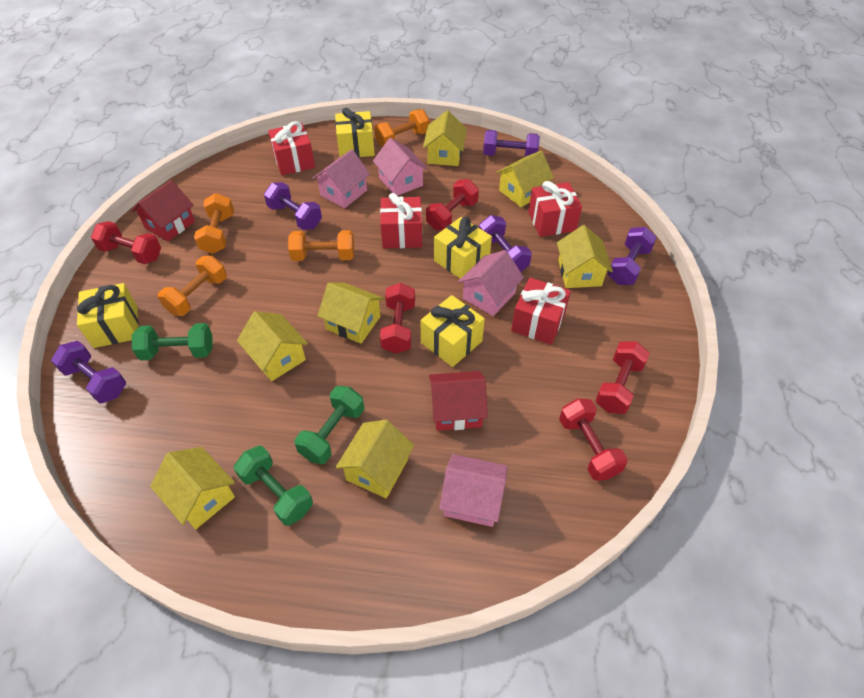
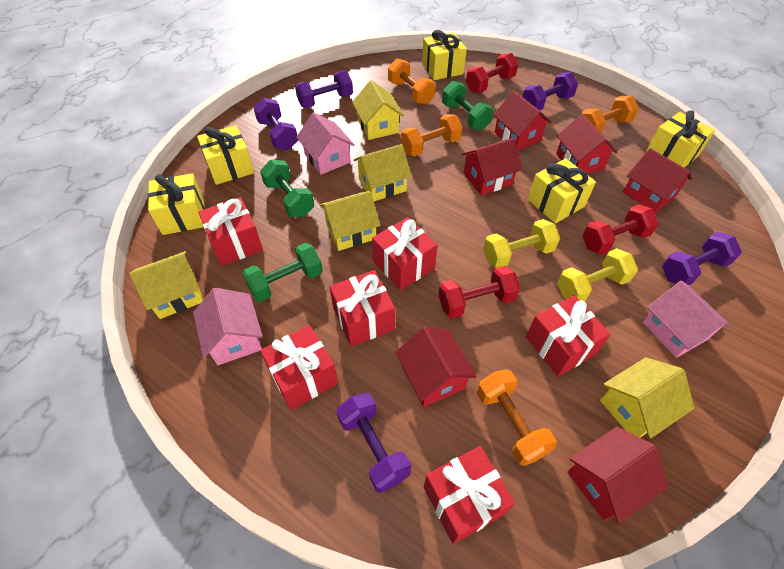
pink house: 4 -> 3
red dumbbell: 5 -> 3
red gift: 4 -> 6
red house: 2 -> 6
yellow dumbbell: 0 -> 2
yellow gift: 4 -> 5
yellow house: 7 -> 5

